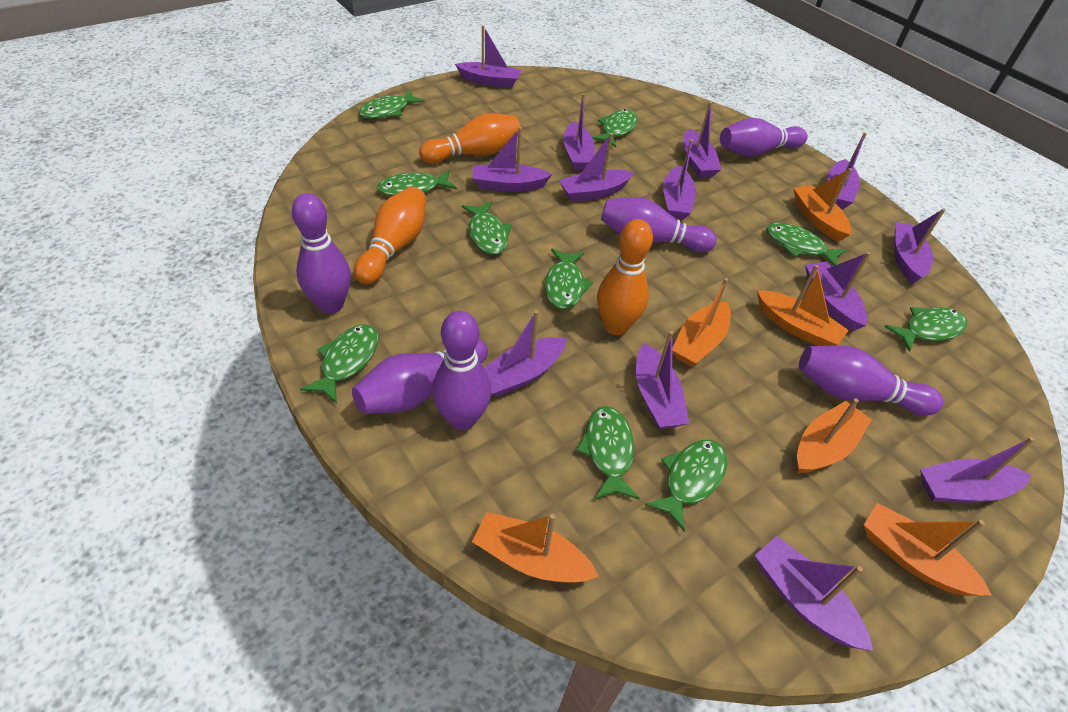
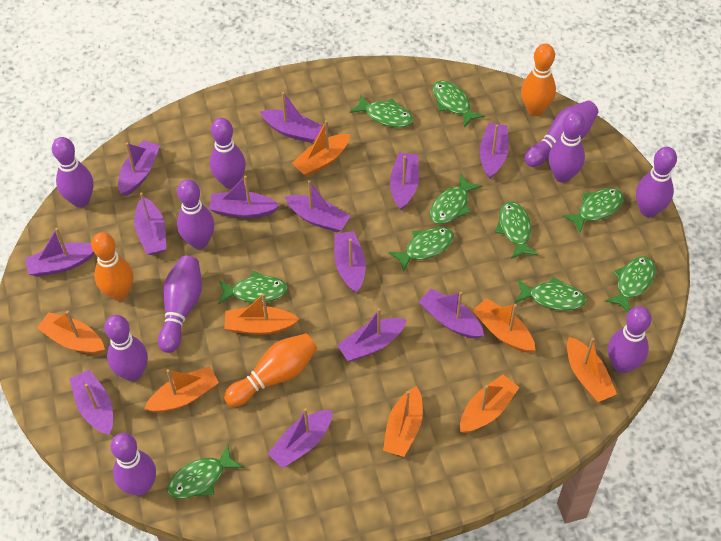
orange boat: 6 -> 8
purple bowling pin: 6 -> 10

